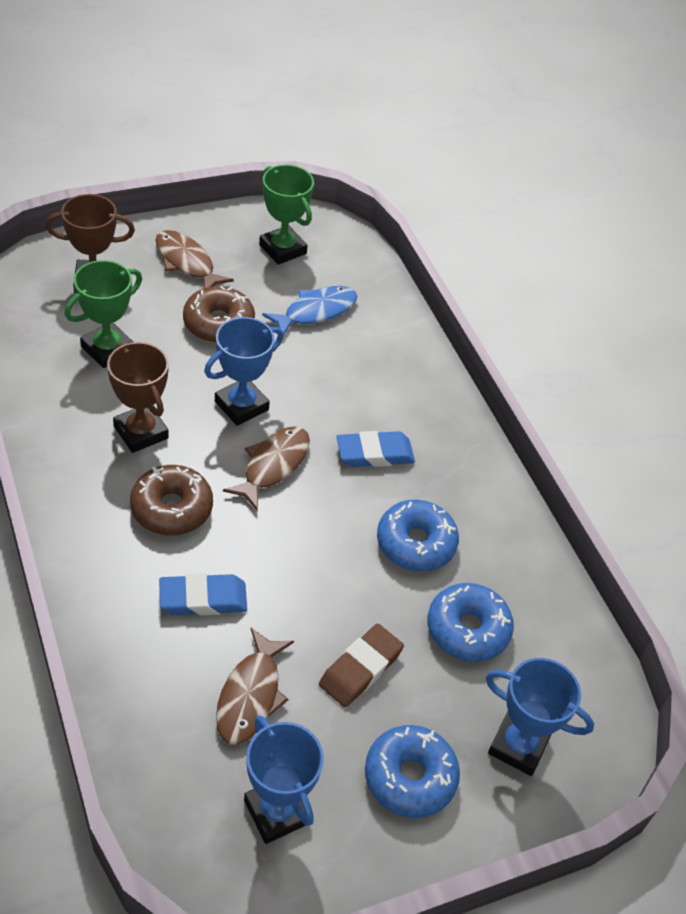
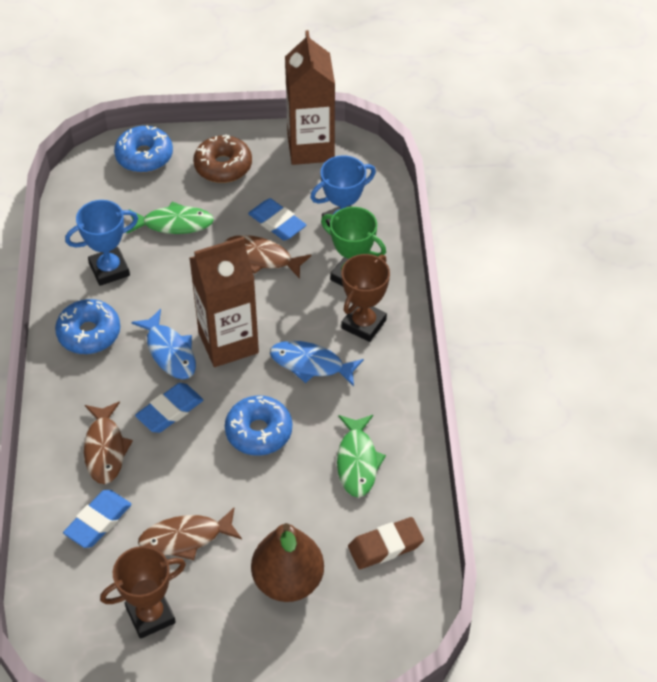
blue eraser: 2 -> 3
blue fish: 1 -> 2
blue trophy: 3 -> 2
brown carton: 0 -> 2
brown donut: 2 -> 1
brown pear: 0 -> 1
green fish: 0 -> 2
green trophy: 2 -> 1

